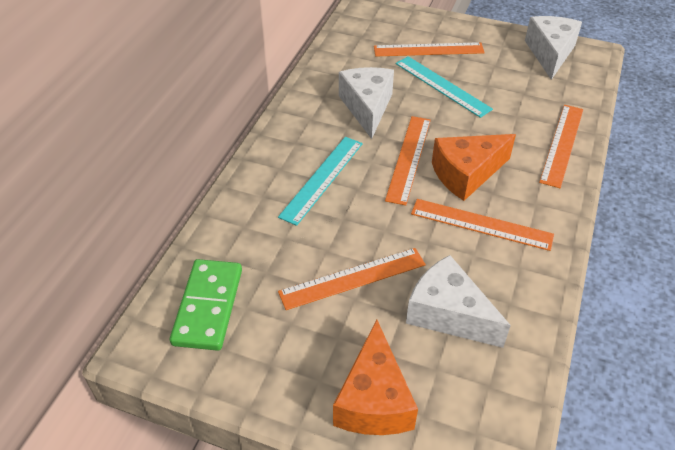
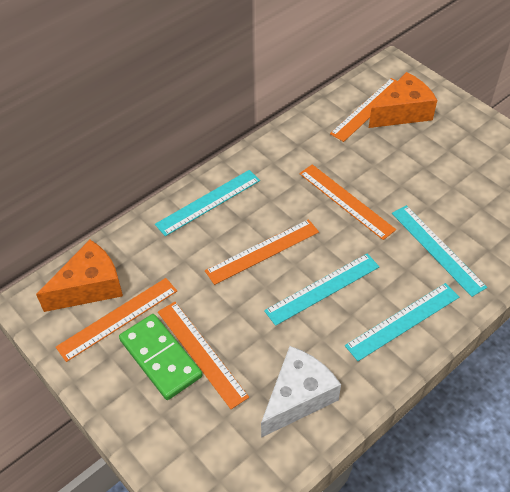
turquoise ruler: 2 -> 4
white cheese: 3 -> 1

